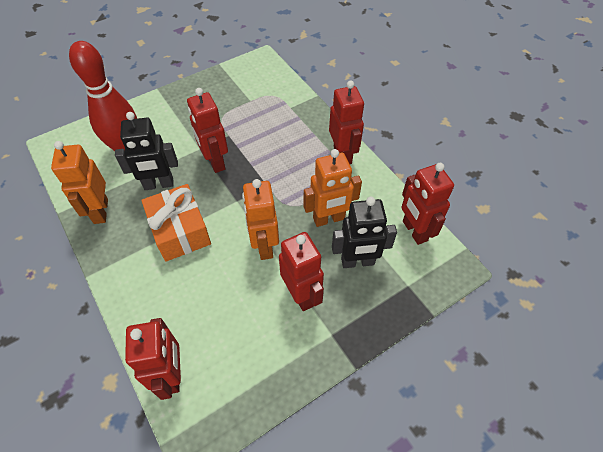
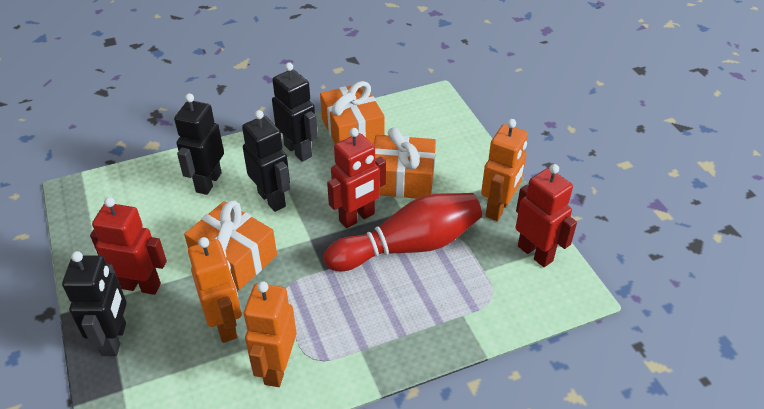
black robot: 2 -> 4
orange gift: 1 -> 3
red robot: 5 -> 3

